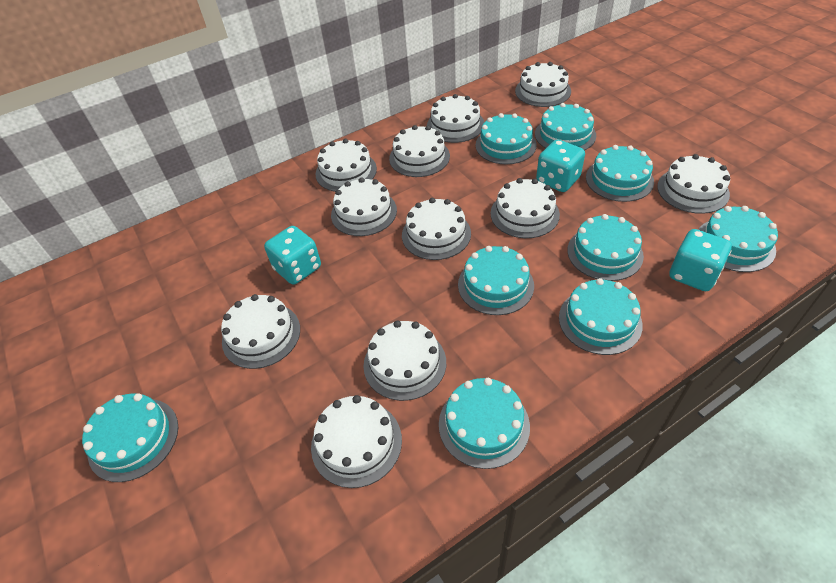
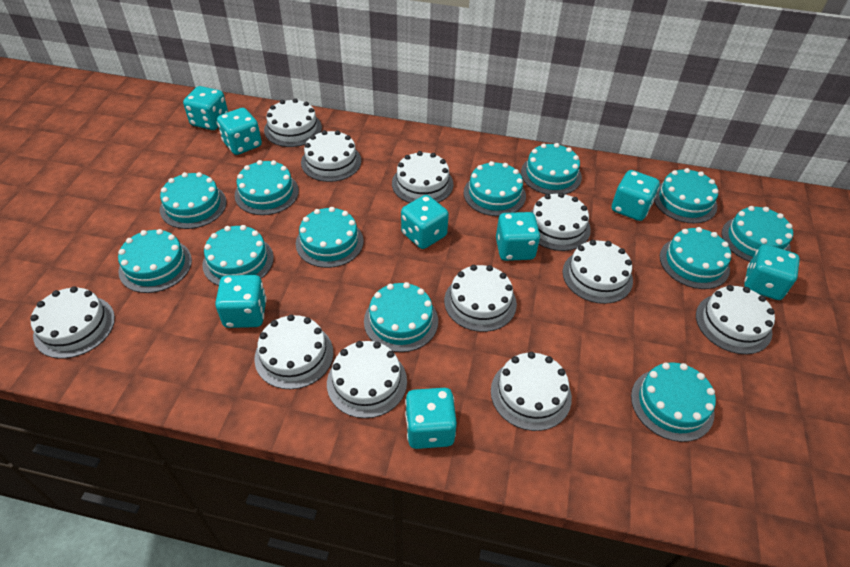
turquoise cake: 9 -> 12
turquoise dice: 3 -> 8

